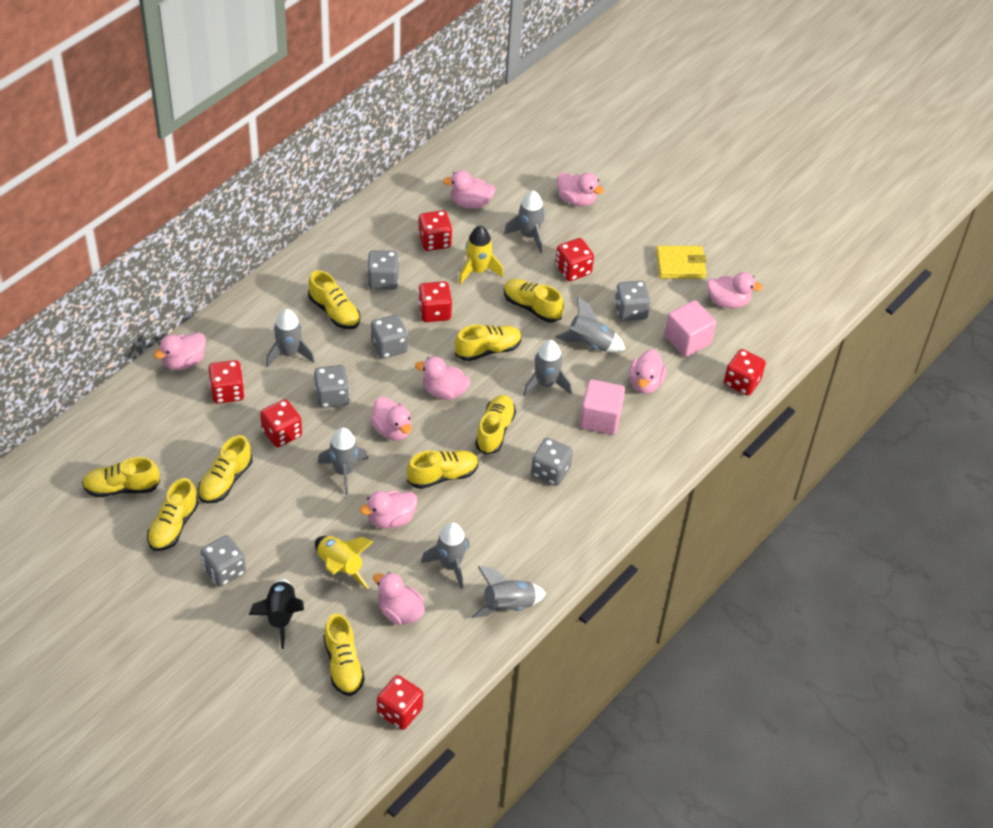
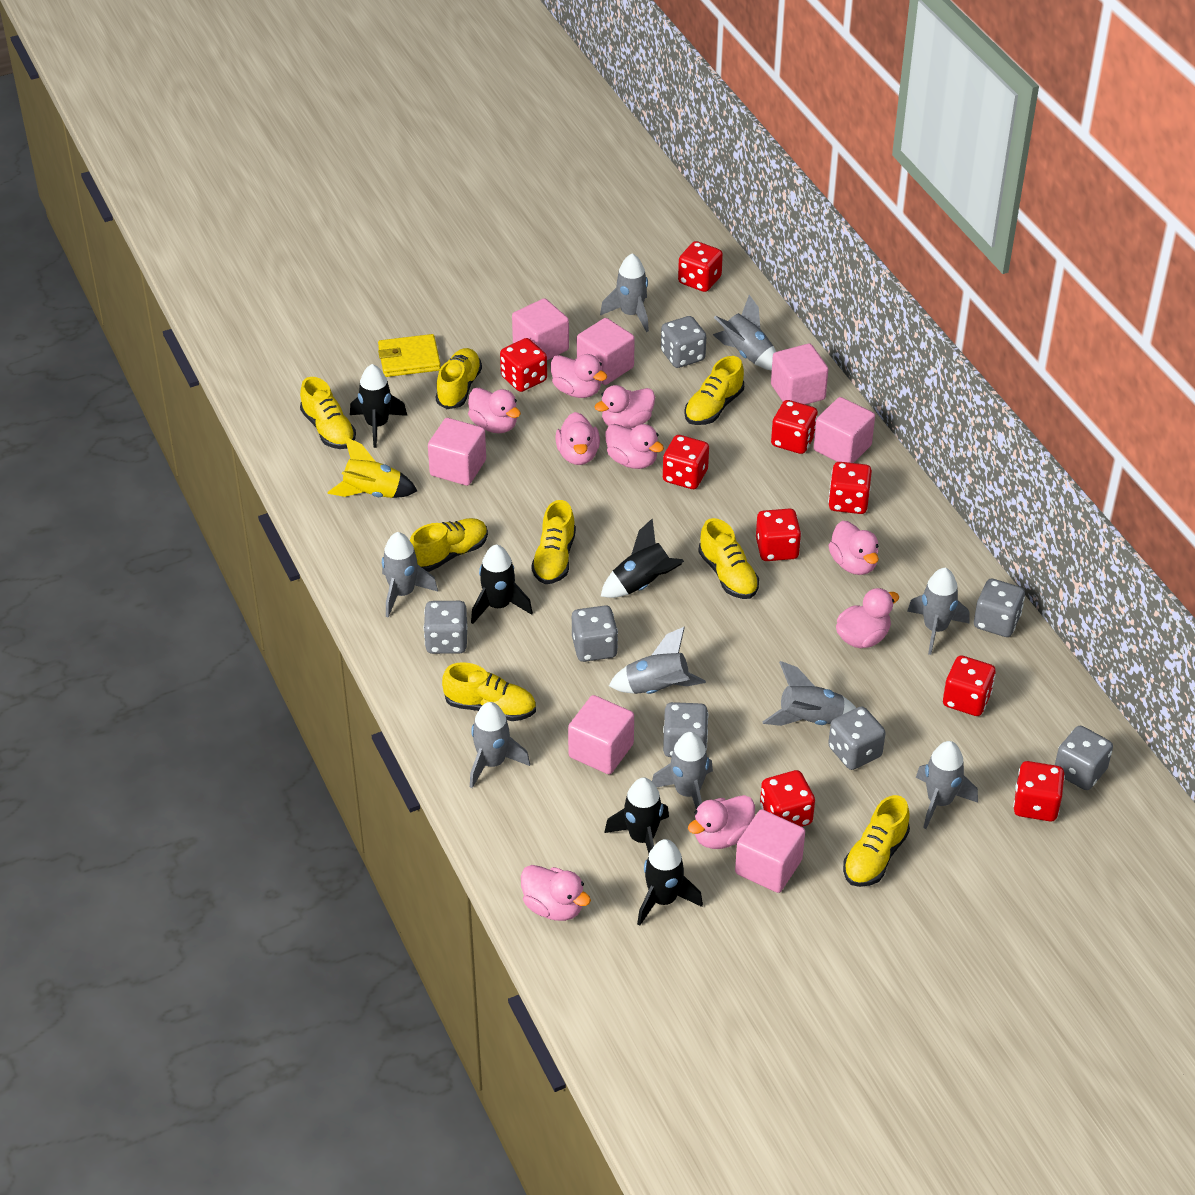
black rocket: 1 -> 5
grey dice: 6 -> 7
grey rocket: 7 -> 9
pink cube: 2 -> 7
red dice: 7 -> 9
yellow rocket: 2 -> 1
yellow shoe: 9 -> 8

